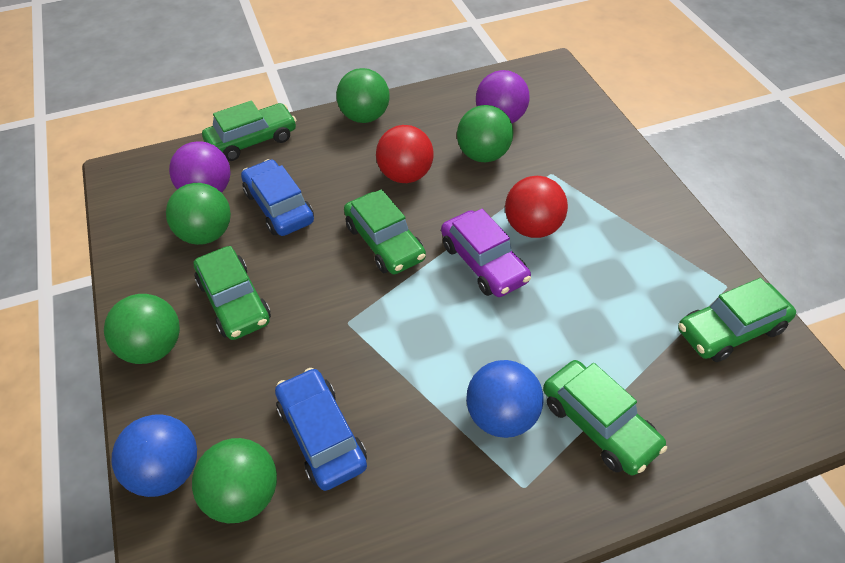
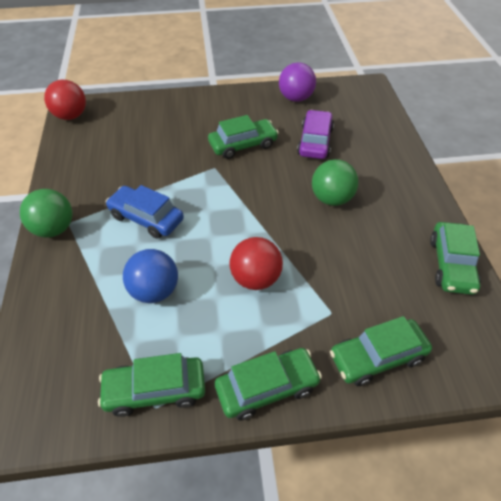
blue ball: 2 -> 1
blue car: 2 -> 1
green ball: 5 -> 2
purple ball: 2 -> 1

